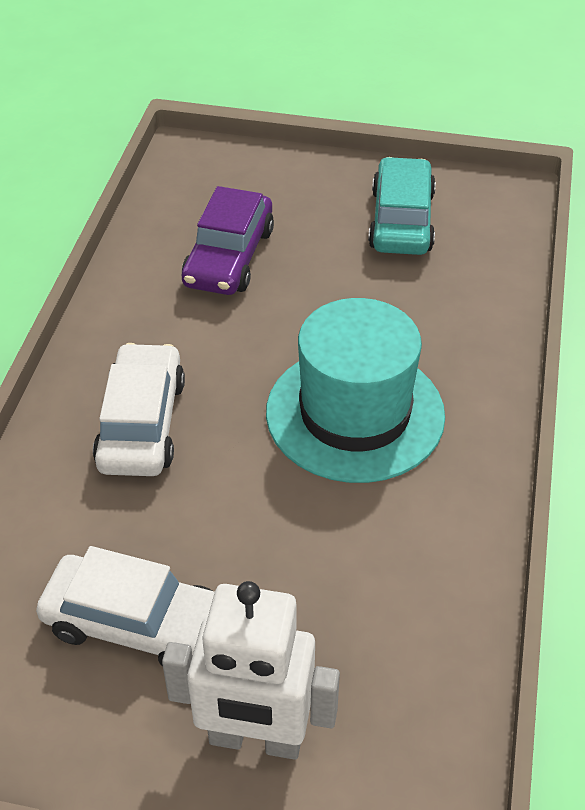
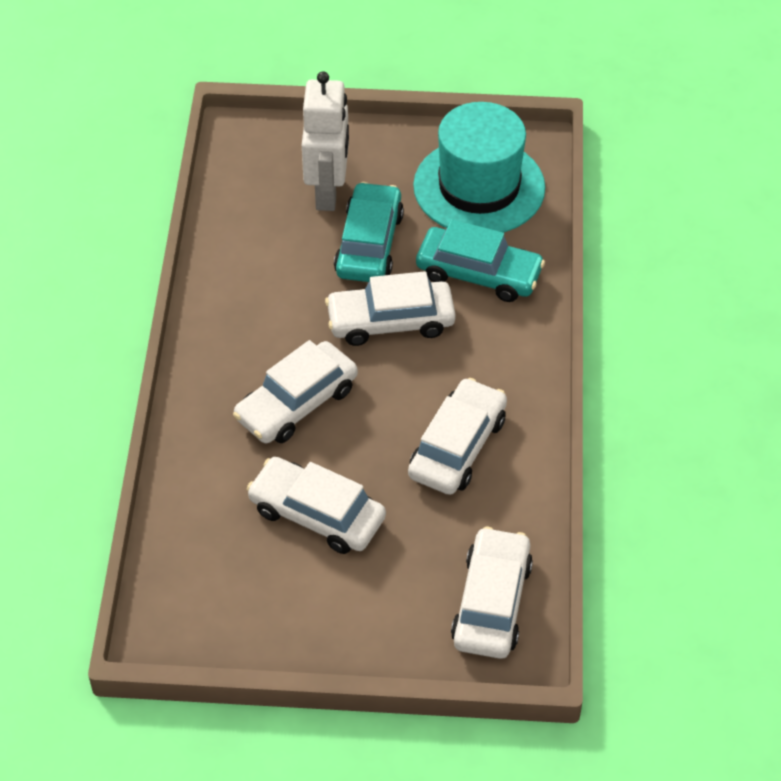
purple car: 1 -> 0
turquoise car: 1 -> 2
white car: 2 -> 5

